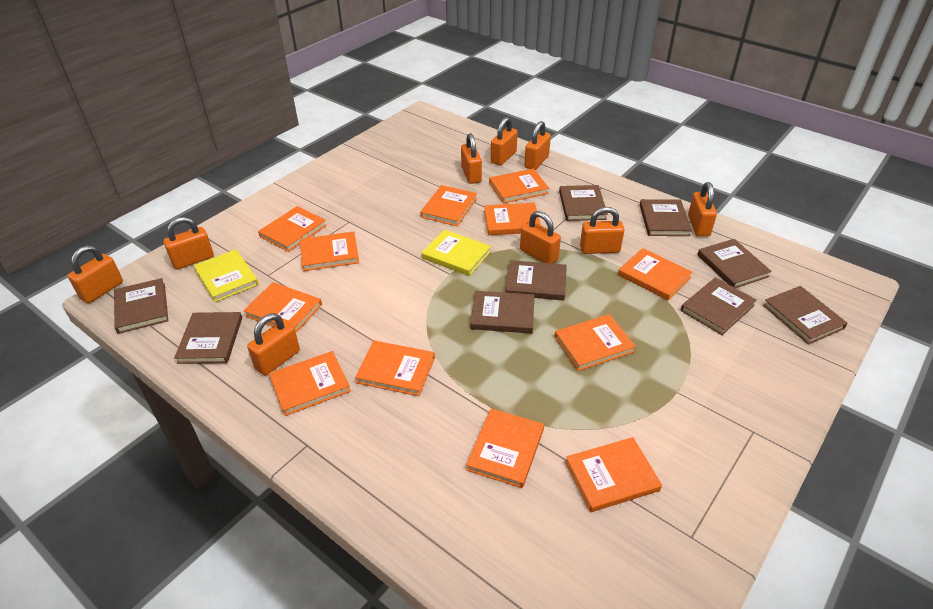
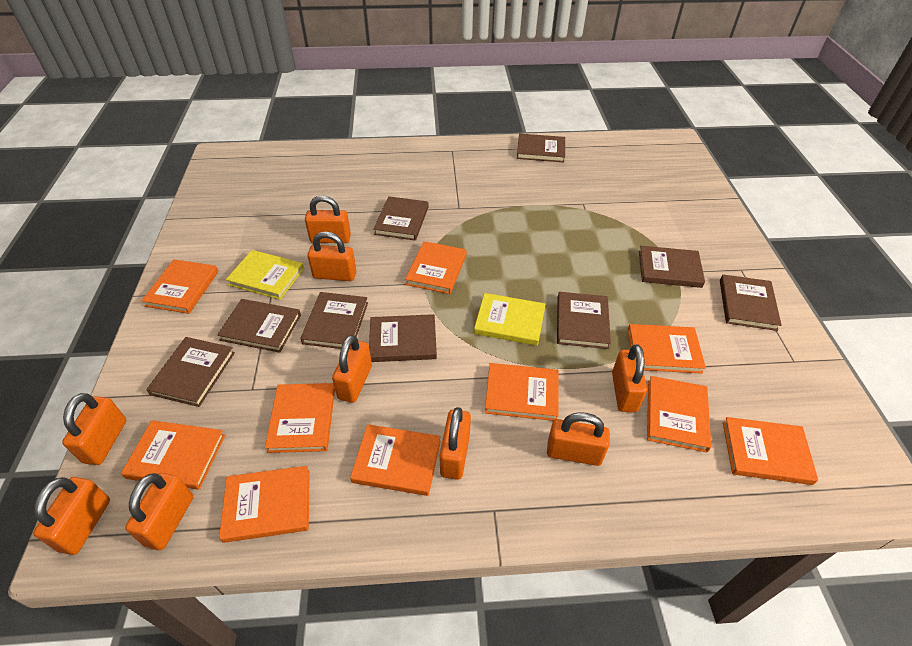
orange book: 12 -> 10

